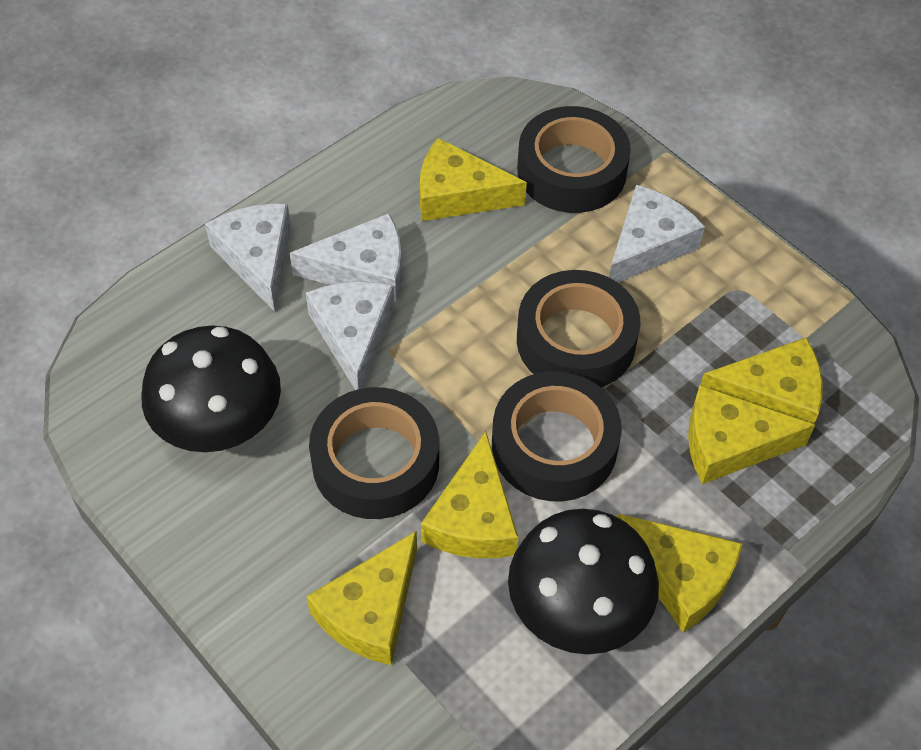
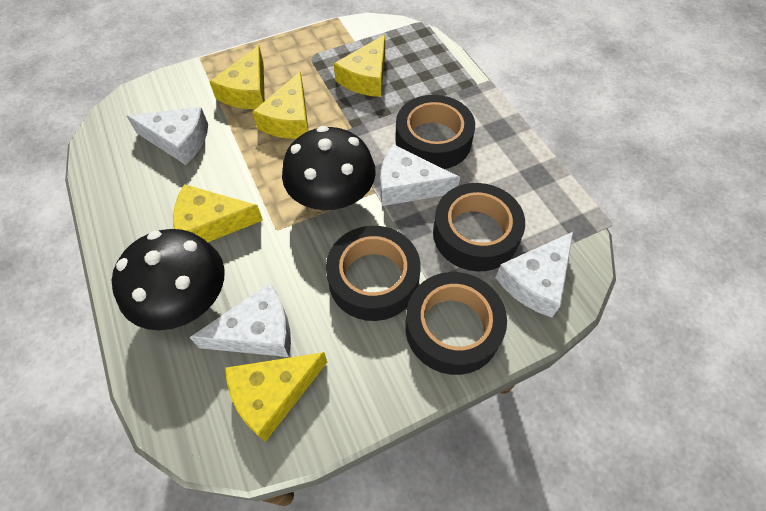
yellow cheese: 6 -> 5

